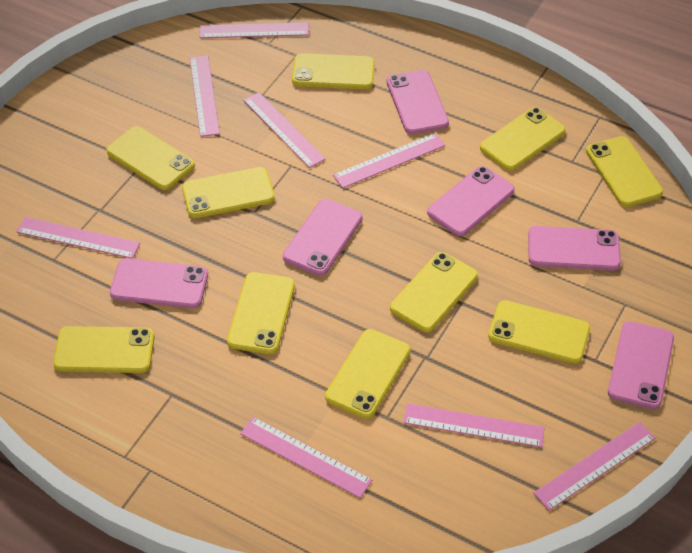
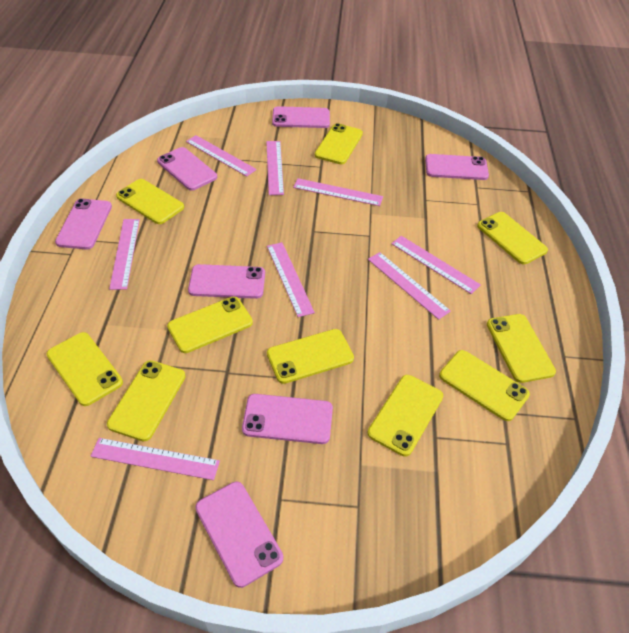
pink phone: 6 -> 7

